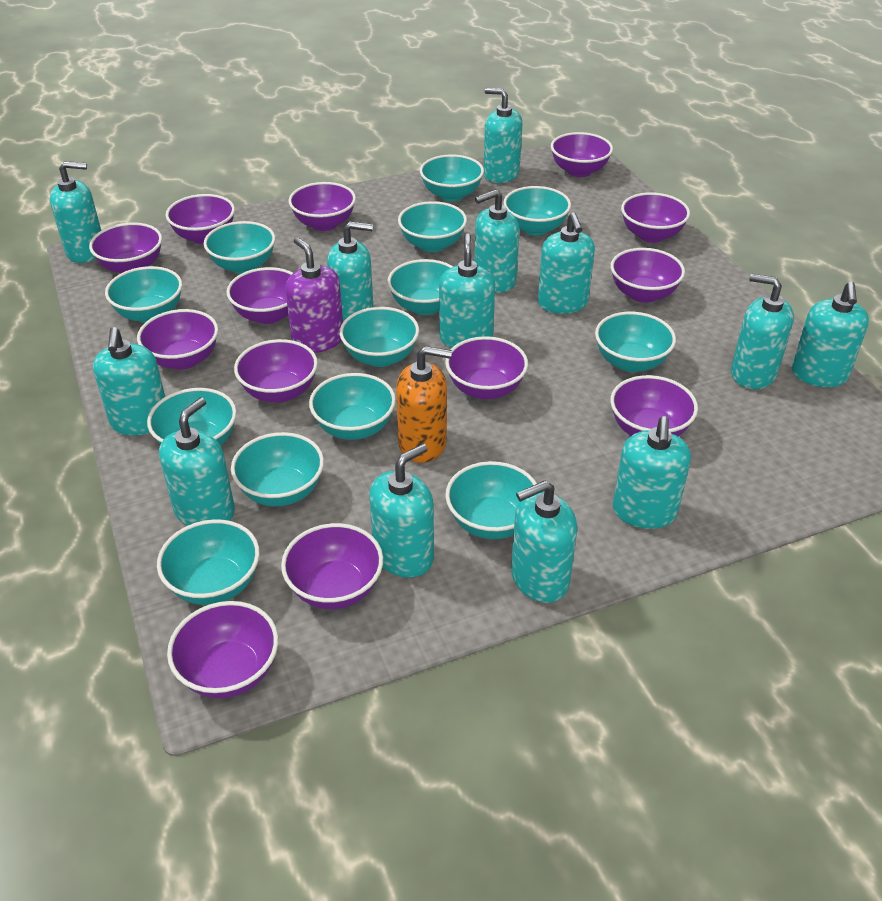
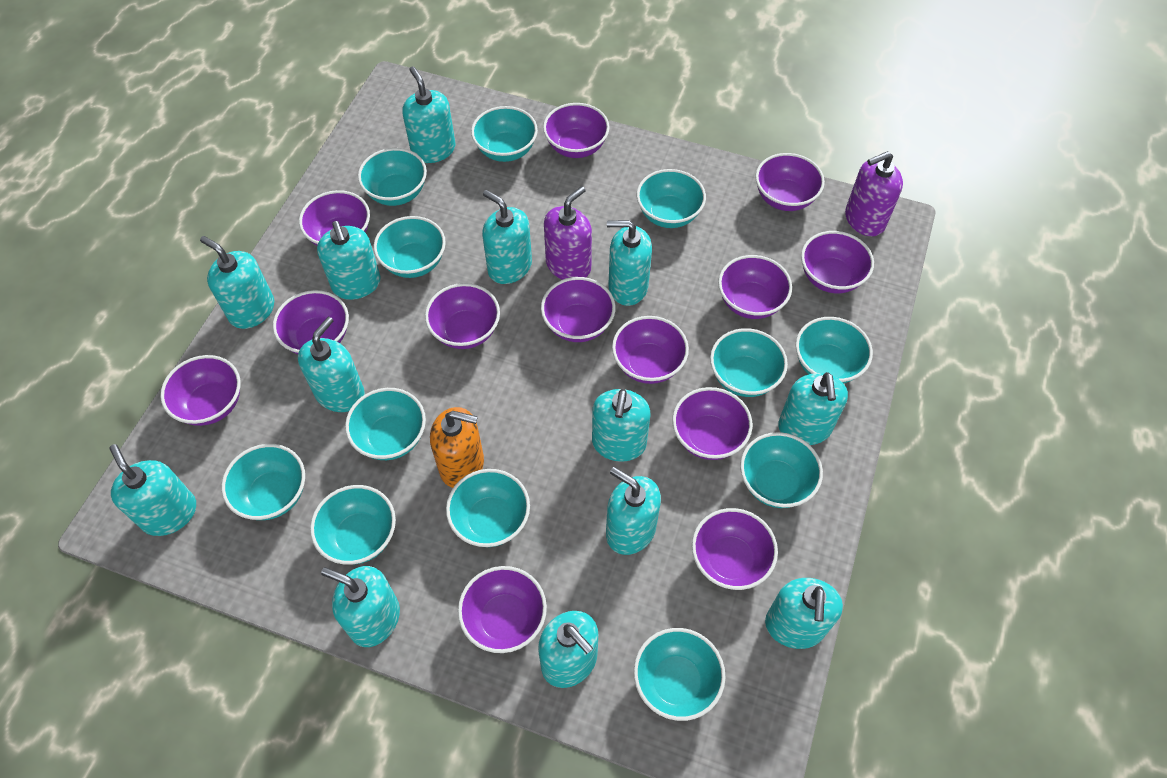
purple soap dispenser: 1 -> 2
turquoise bowl: 13 -> 12

